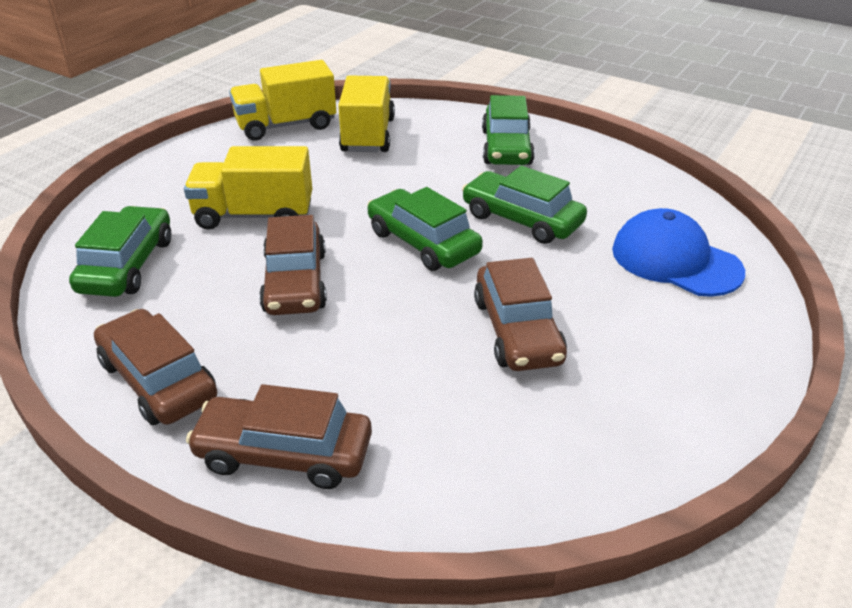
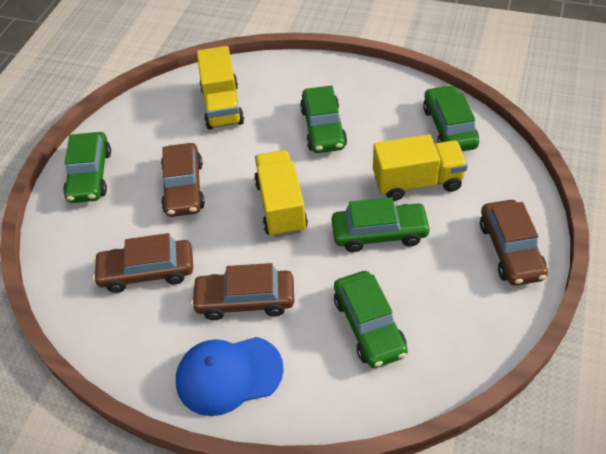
green car: 4 -> 5

